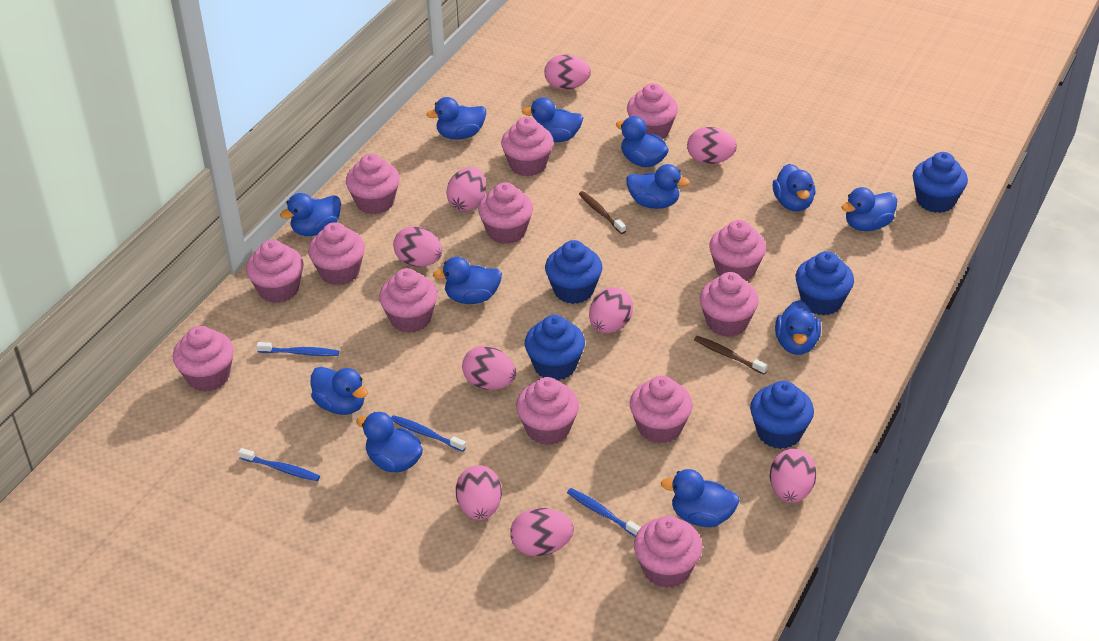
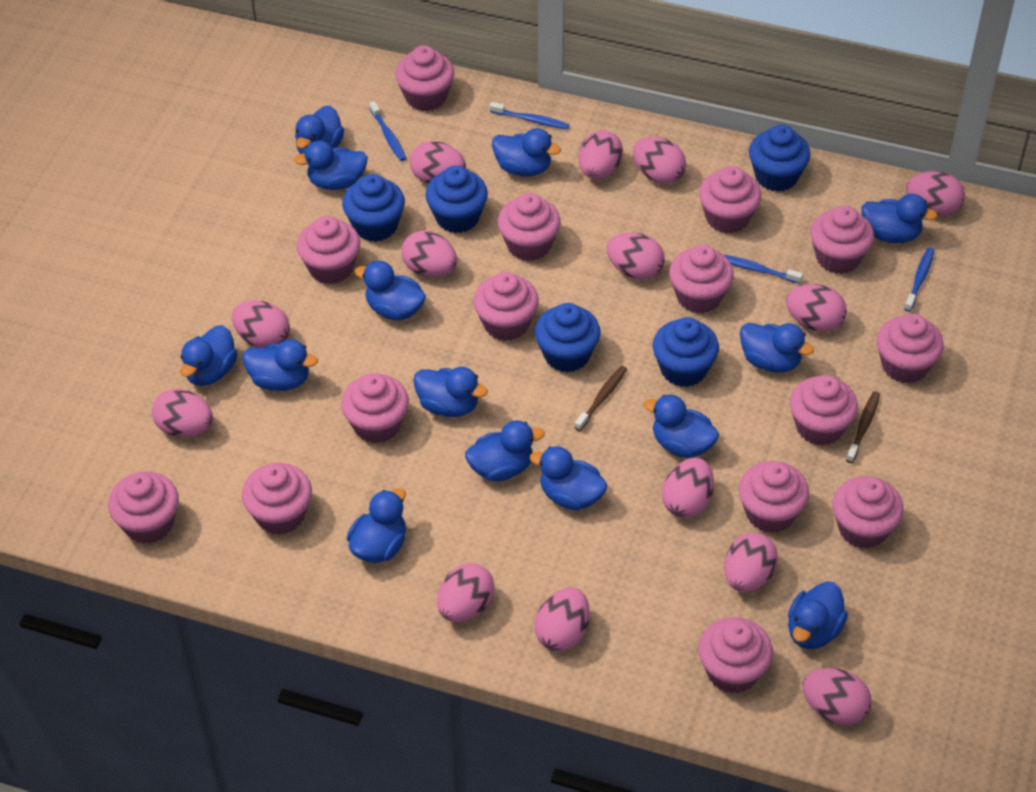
blue duck: 12 -> 14
pink cupcake: 13 -> 15
pink egg: 9 -> 14

